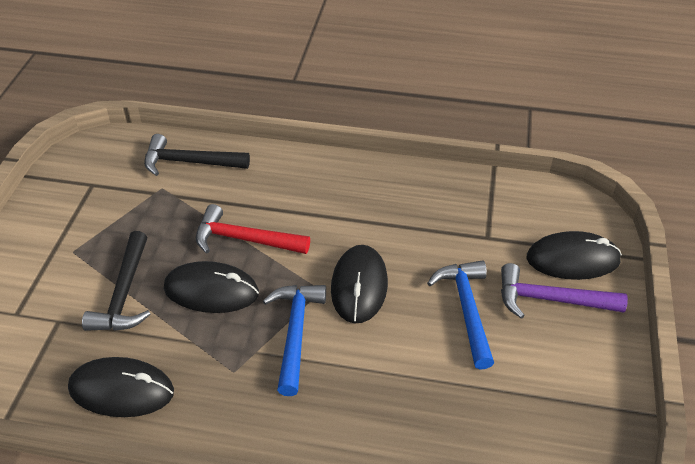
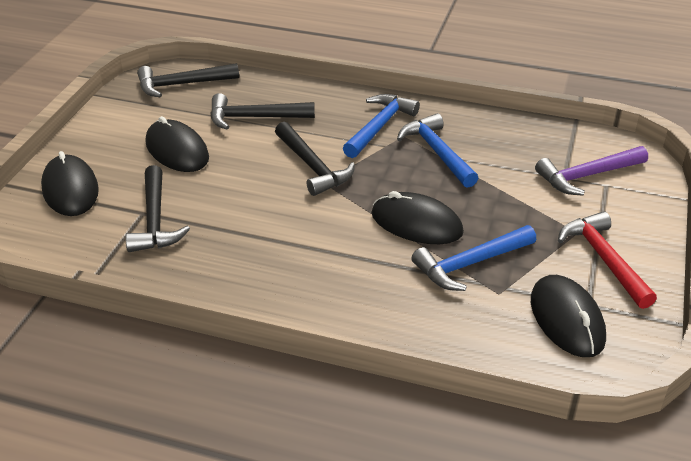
black hammer: 2 -> 4
blue hammer: 2 -> 3

